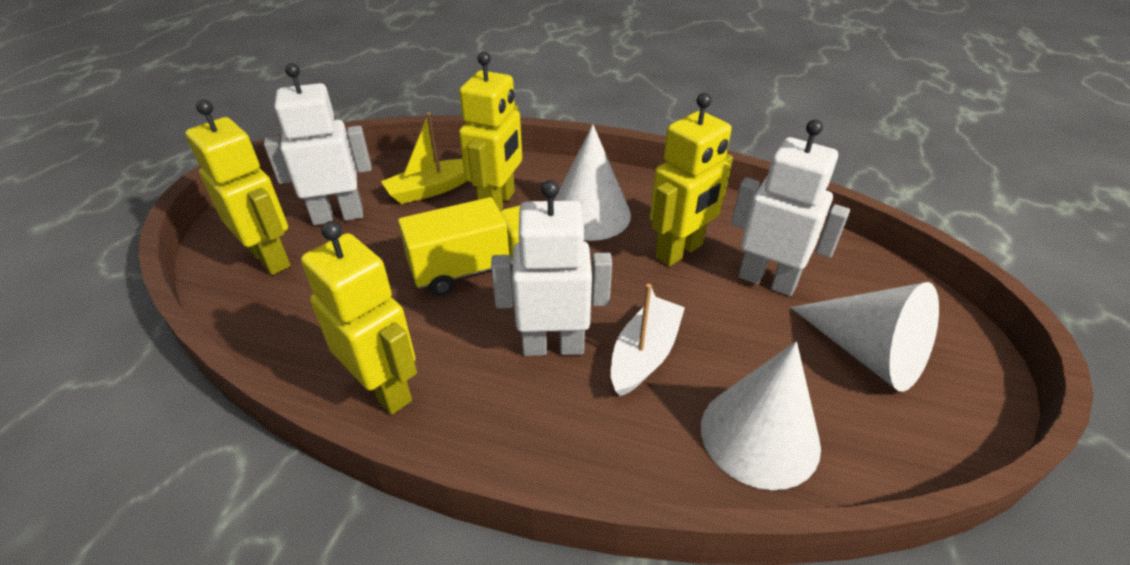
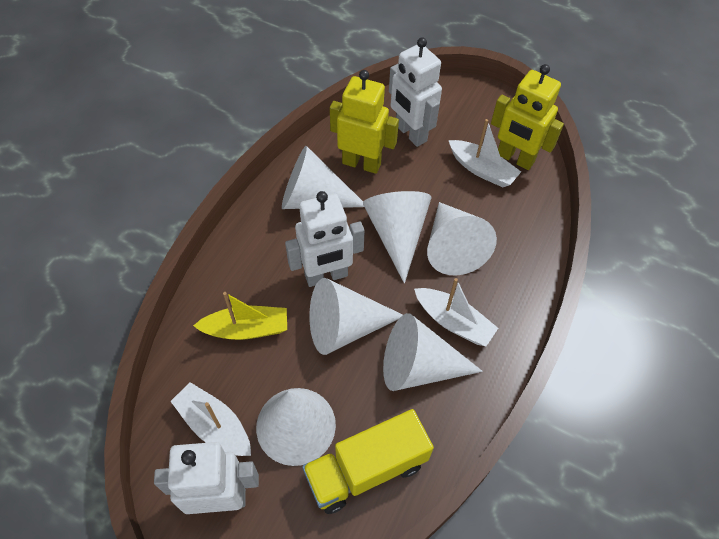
white boat: 1 -> 3
white cone: 3 -> 6
yellow robot: 4 -> 2

